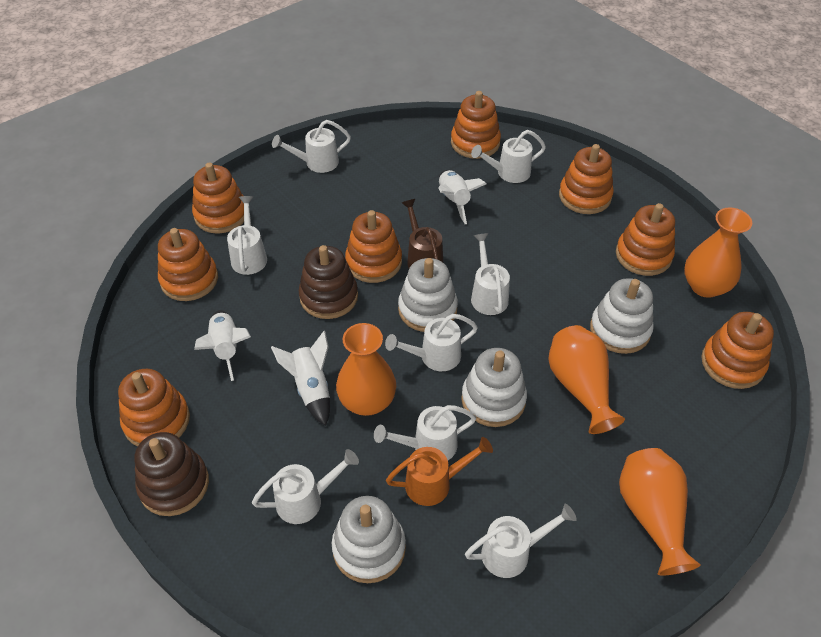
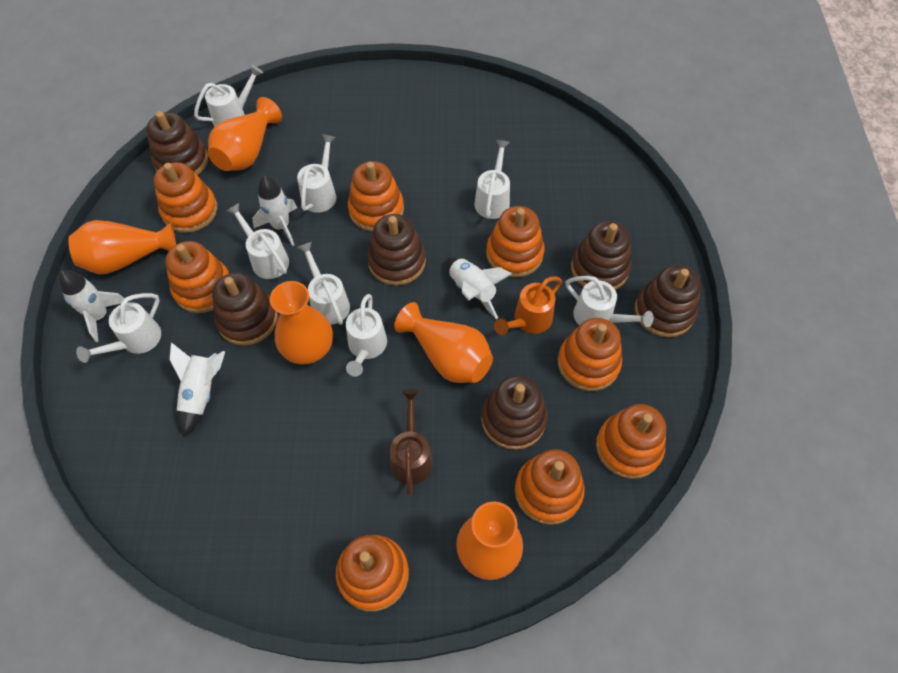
brown stacking toy: 2 -> 6
orange vase: 4 -> 5
white rocket: 3 -> 4
white stacking toy: 4 -> 0

